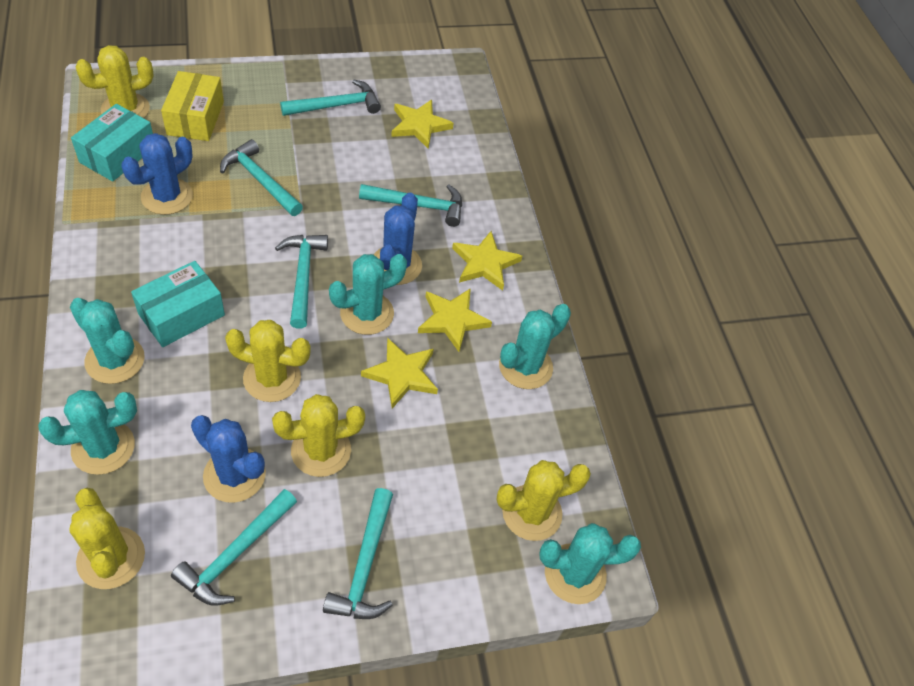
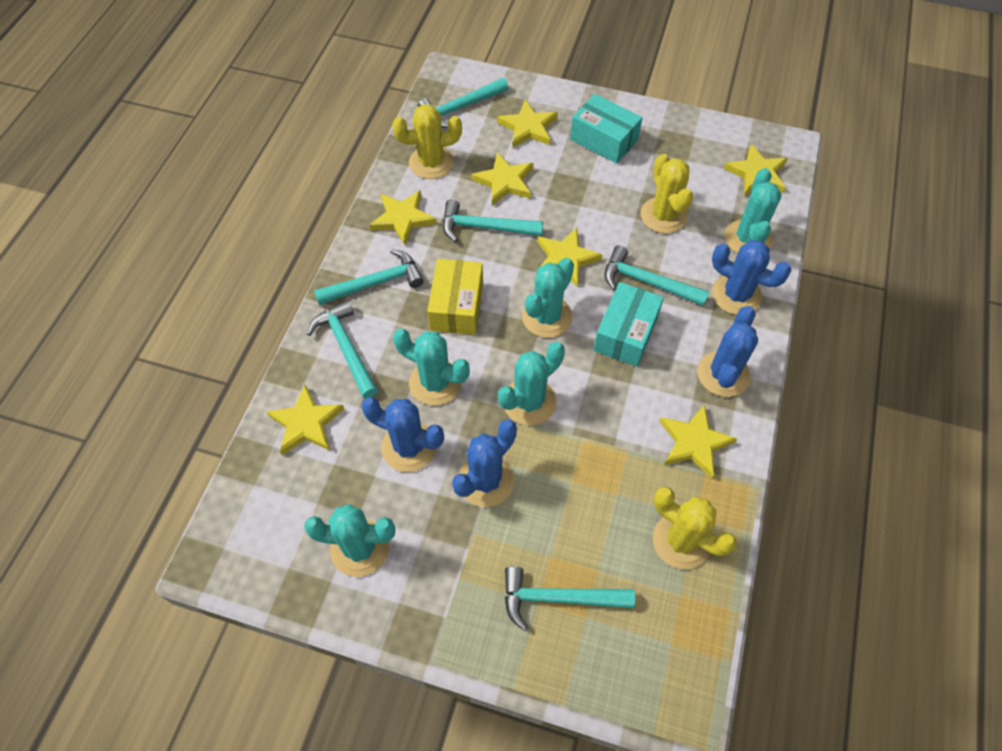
blue cactus: 3 -> 4
yellow cactus: 5 -> 3
yellow star: 4 -> 7

